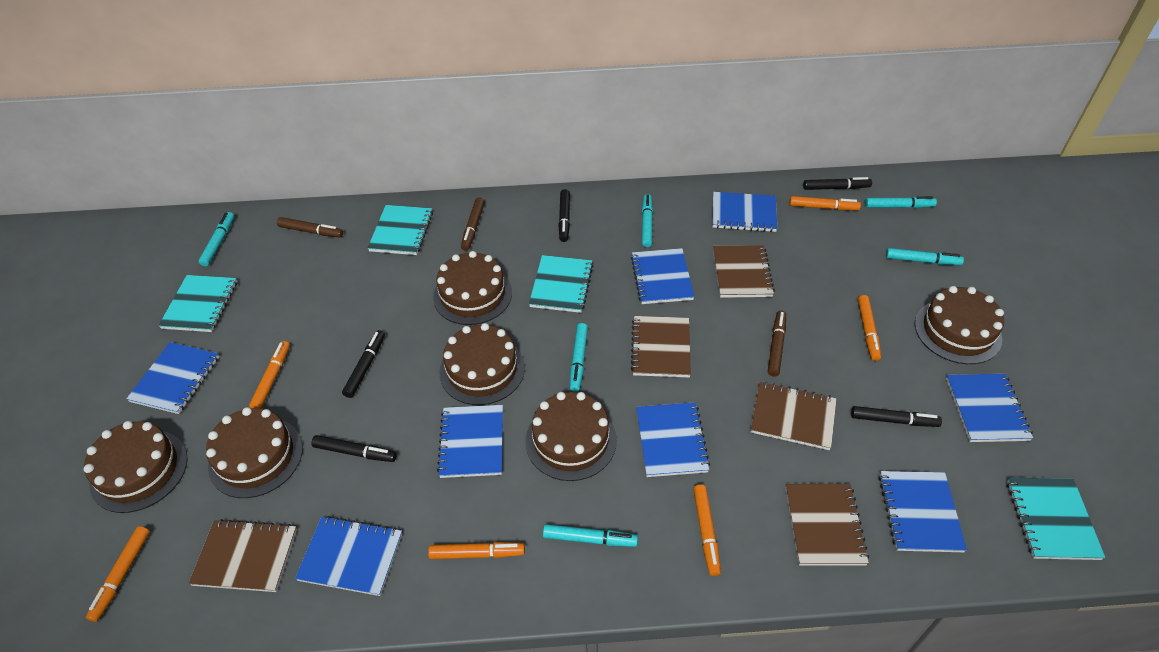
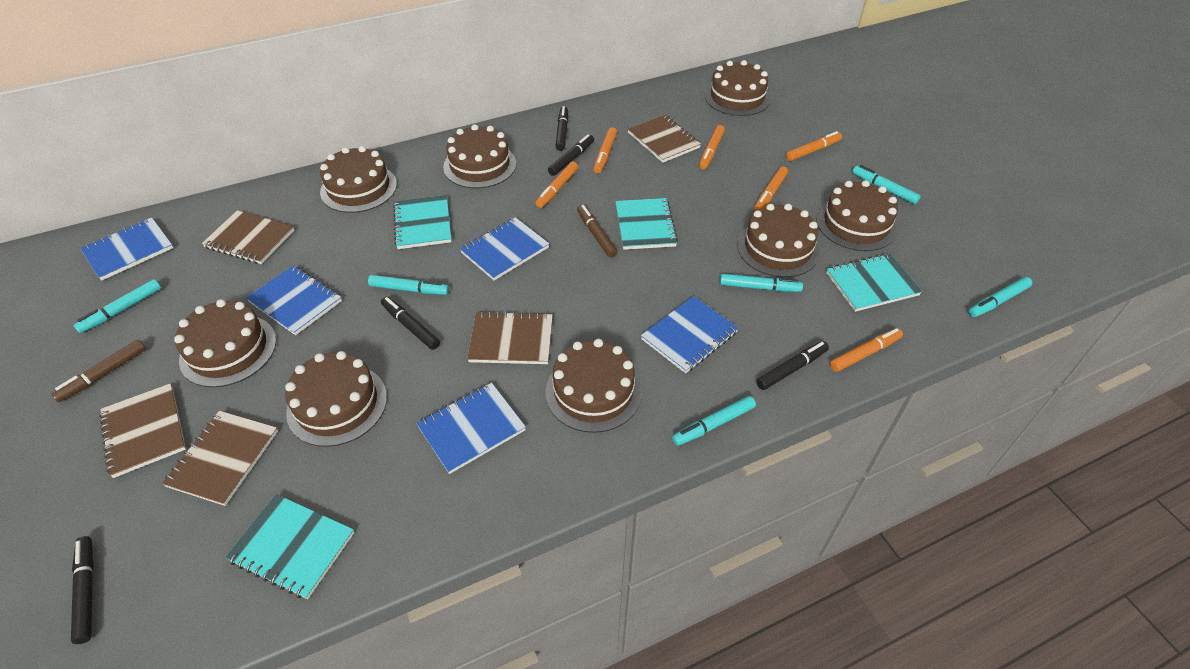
blue notebook: 8 -> 5
brown cake: 6 -> 8
brown marker: 3 -> 2

